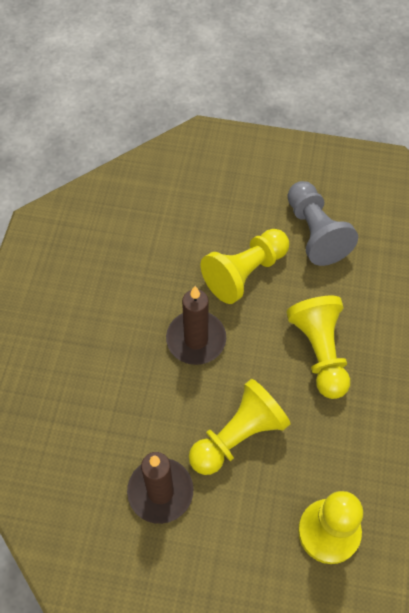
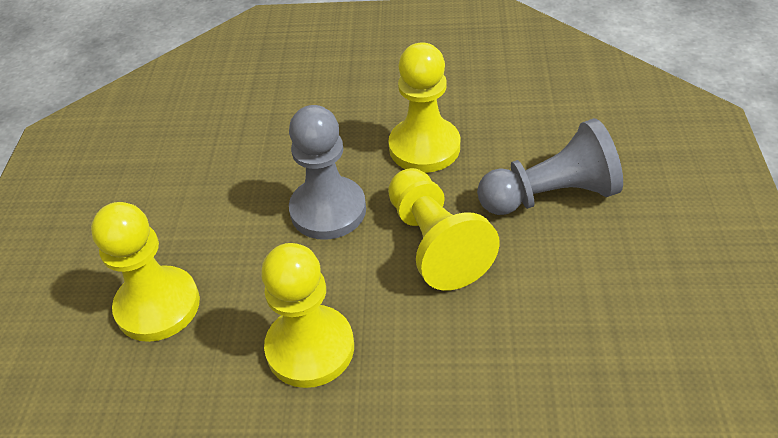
brown candle: 2 -> 0
grey pawn: 1 -> 2

